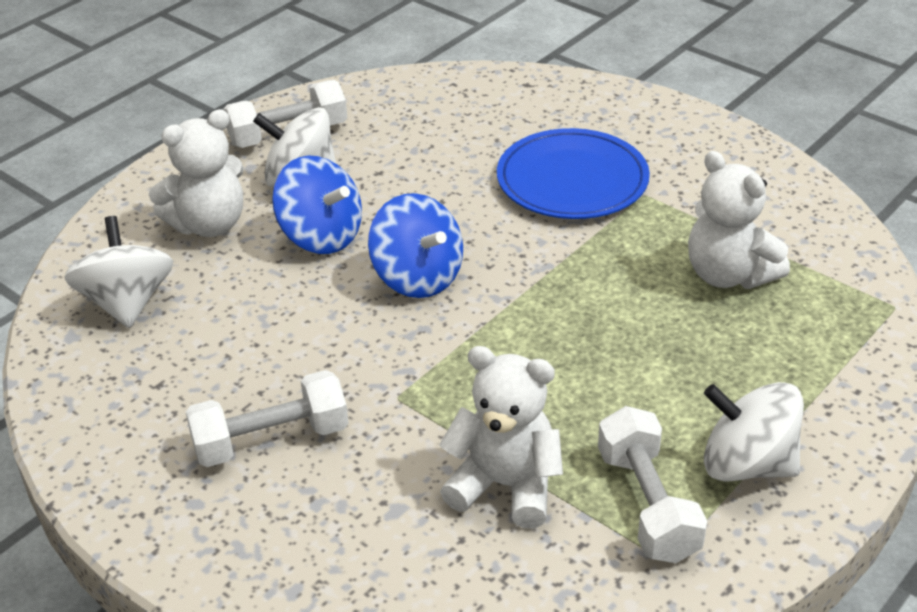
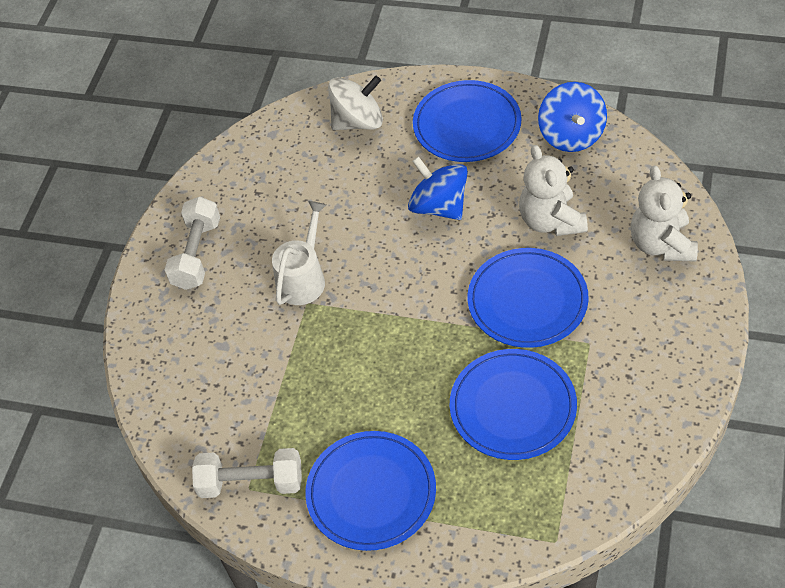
blue plate: 1 -> 4
white dumbbell: 3 -> 2
white spinning top: 3 -> 1
white teddy bear: 3 -> 2
white watering can: 0 -> 1

